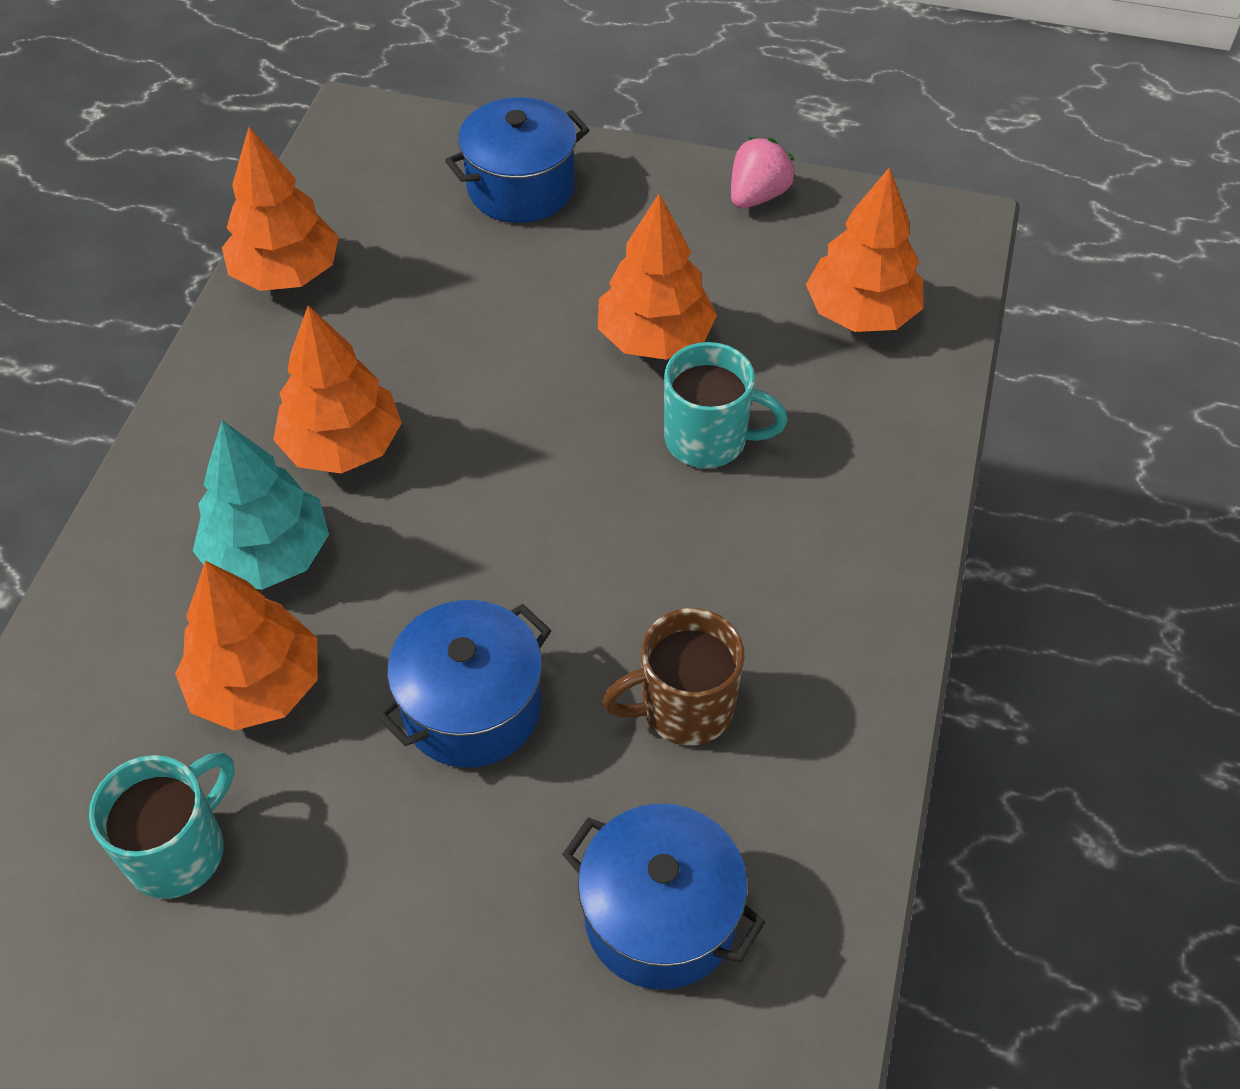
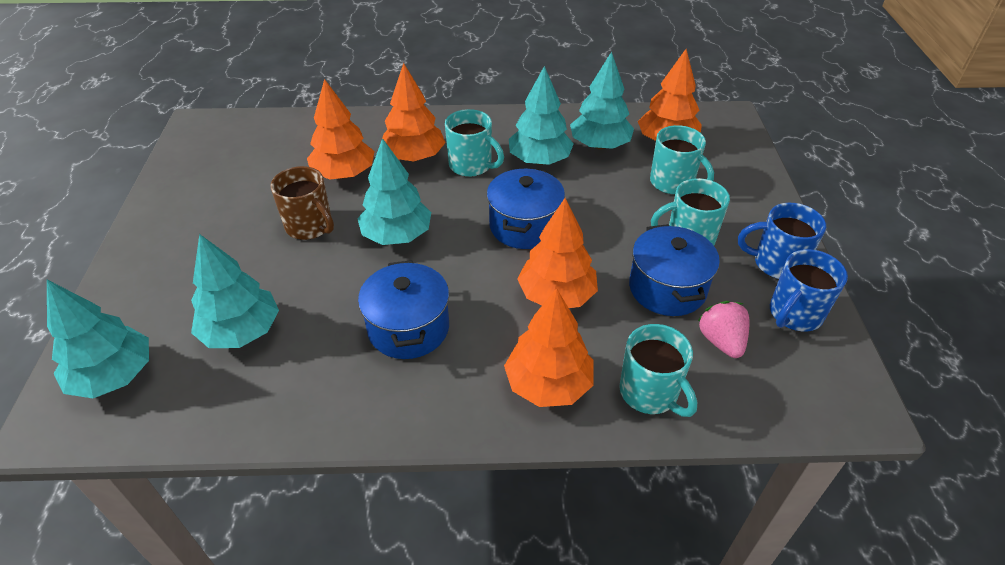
blue mug: 0 -> 2
turquoise mug: 2 -> 4
turquoise tree: 1 -> 5

